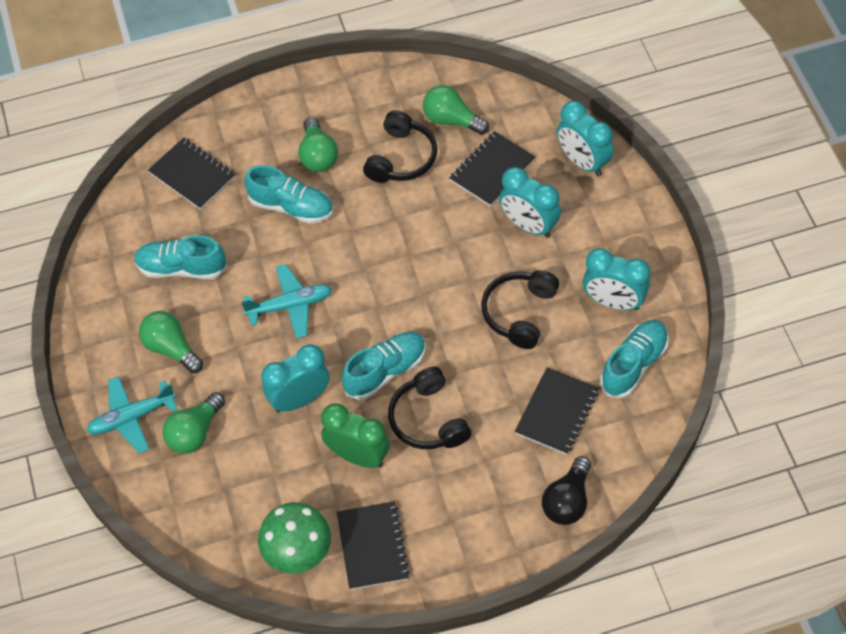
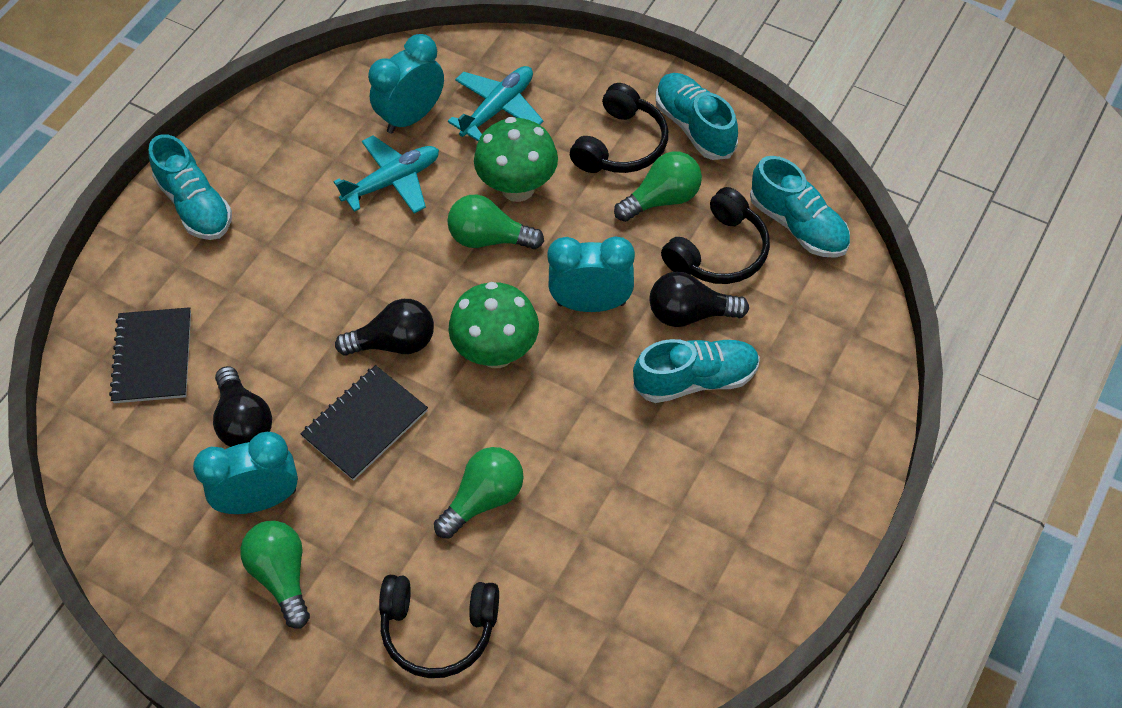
black light bulb: 1 -> 3
black notebook: 4 -> 2
green clock: 1 -> 0
green mushroom: 1 -> 2
turquoise clock: 4 -> 3

